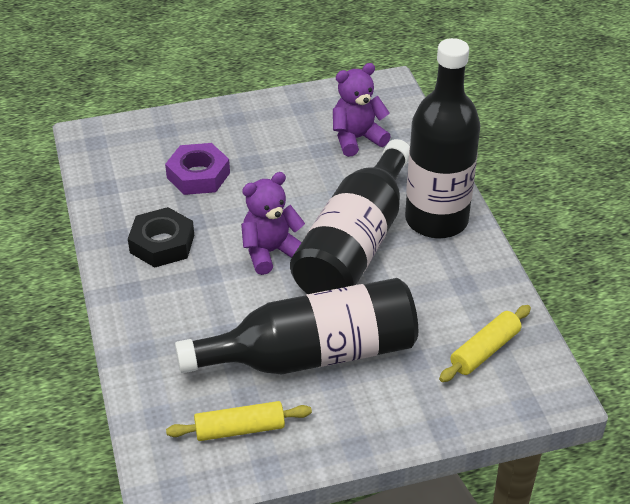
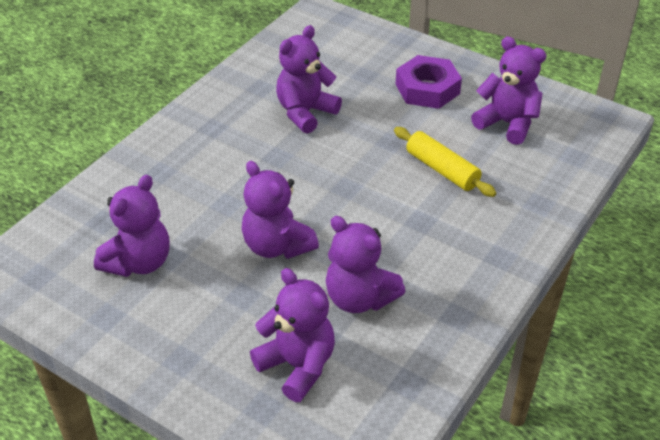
black bottle: 3 -> 0
black nut: 1 -> 0
purple teddy bear: 2 -> 6
yellow rolling pin: 2 -> 1

